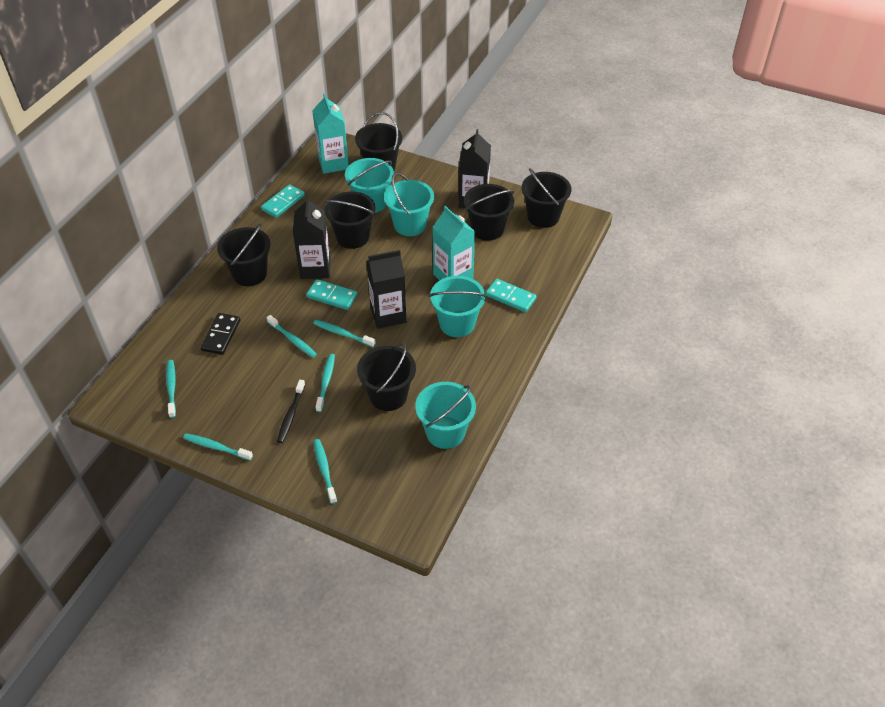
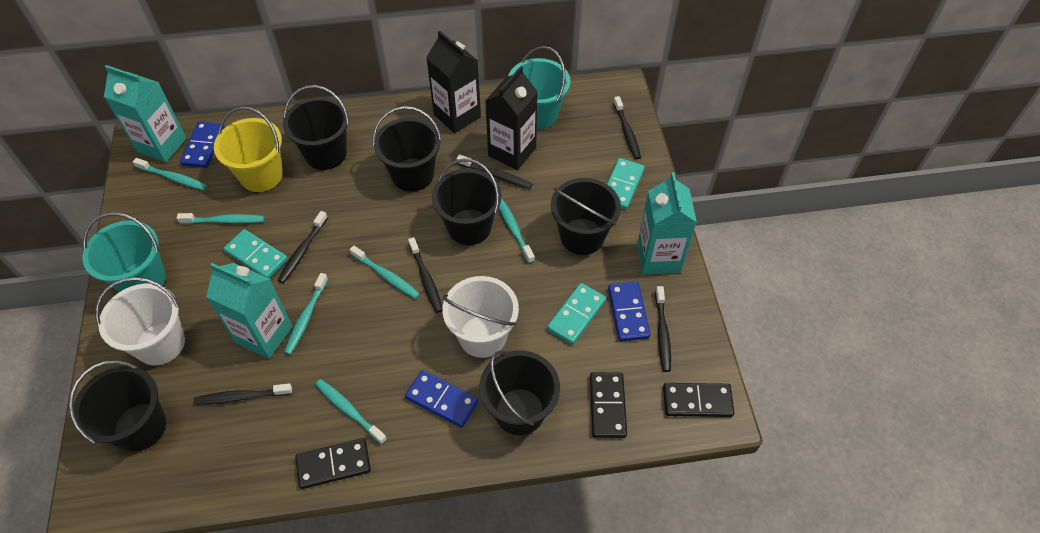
black carton: 3 -> 2
black domino: 1 -> 3
black toothbrush: 1 -> 6
blue domino: 0 -> 3
turquoise bucket: 4 -> 2
turquoise carton: 2 -> 3
white bucket: 0 -> 2
yellow bucket: 0 -> 1

